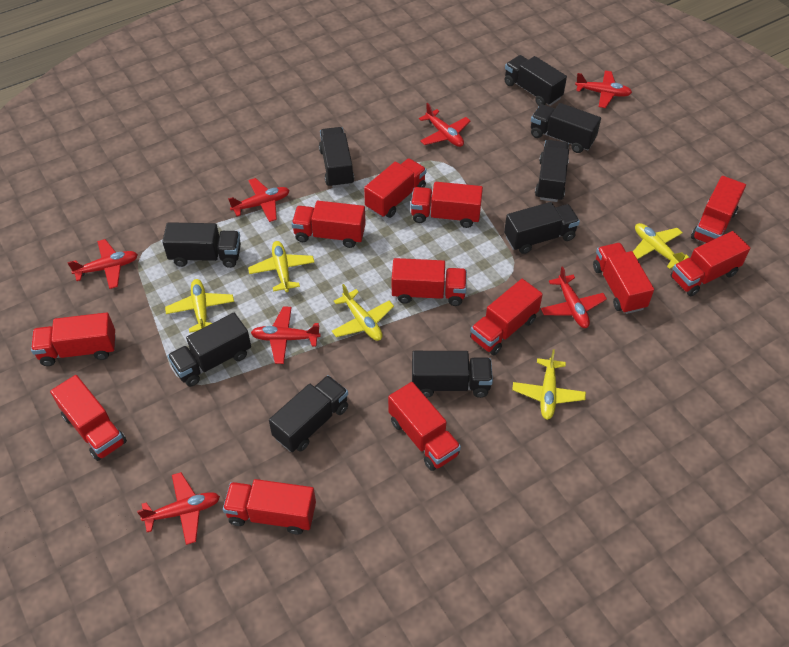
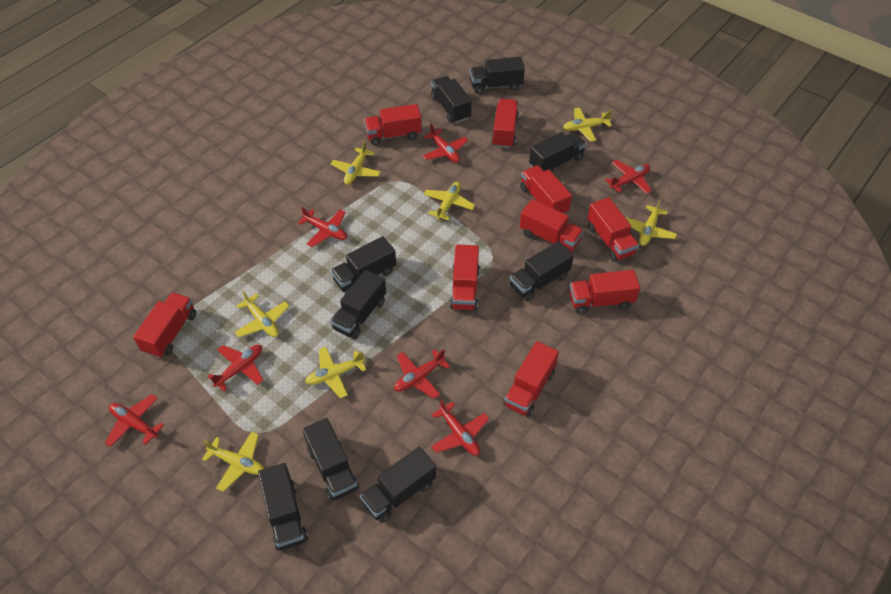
red truck: 12 -> 9
yellow plane: 5 -> 7

